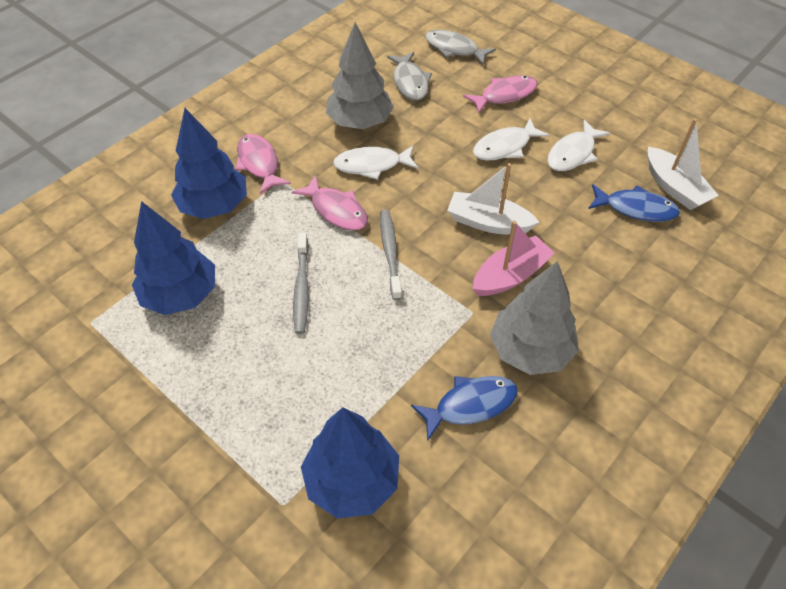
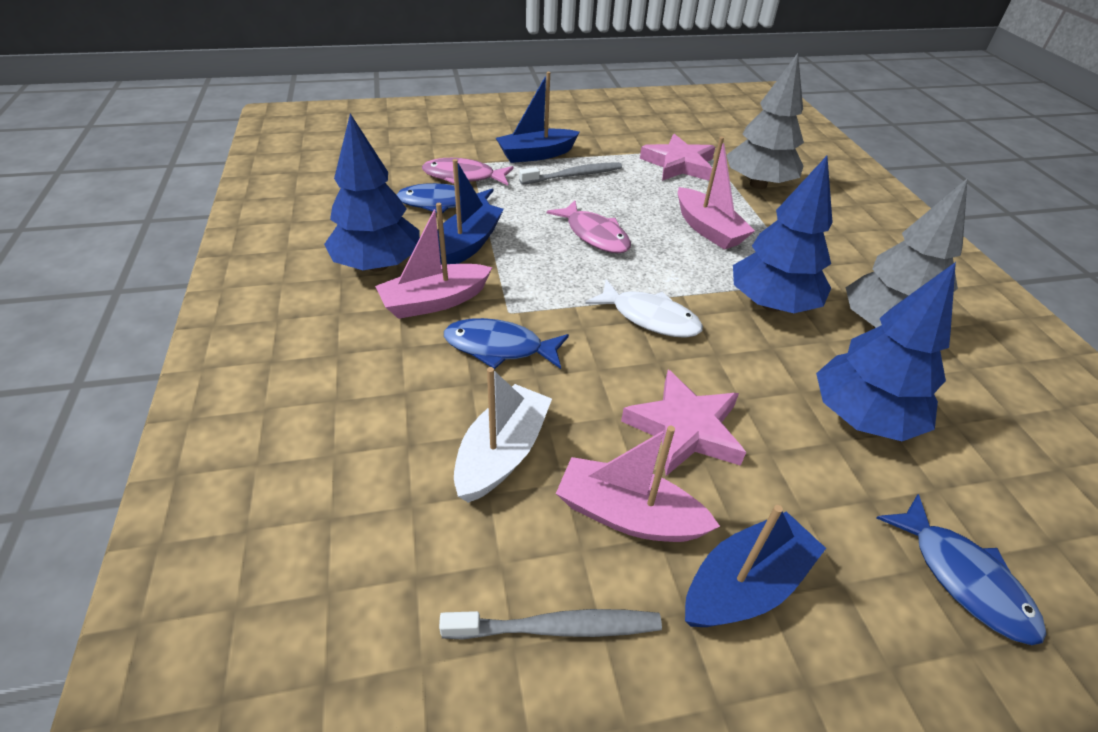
blue boat: 0 -> 3
blue fish: 2 -> 3
grey fish: 2 -> 0
pink boat: 1 -> 3
pink fish: 3 -> 2
pink star: 0 -> 2
white boat: 2 -> 1
white fish: 3 -> 1

